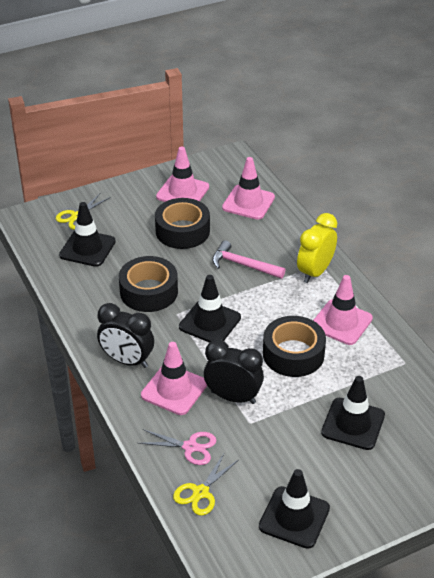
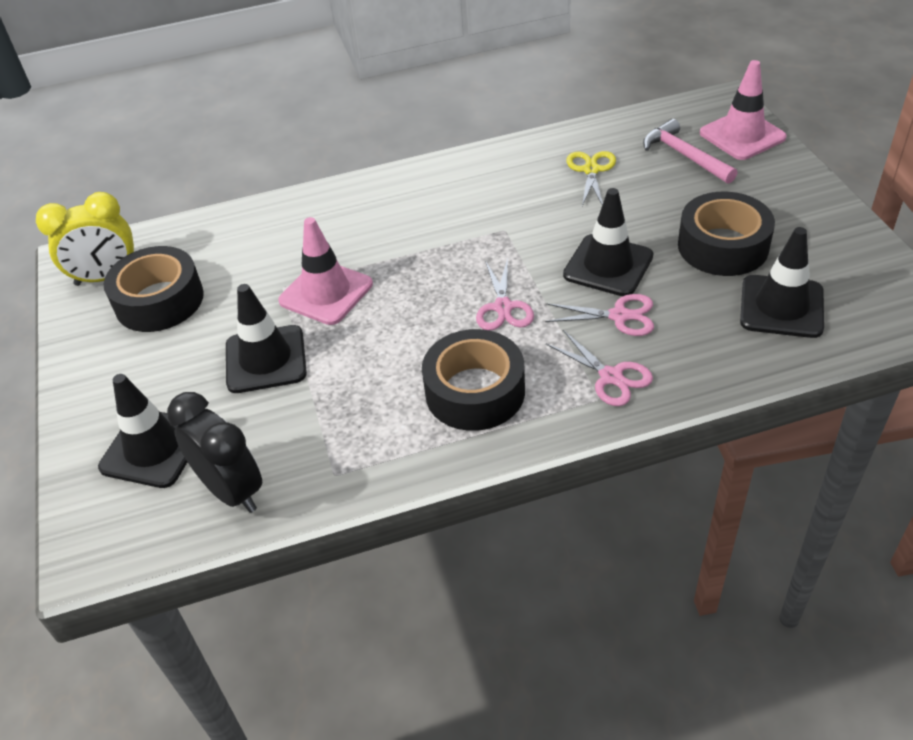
black clock: 2 -> 1
pink scissors: 1 -> 3
pink traffic cone: 4 -> 2
yellow scissors: 2 -> 1

